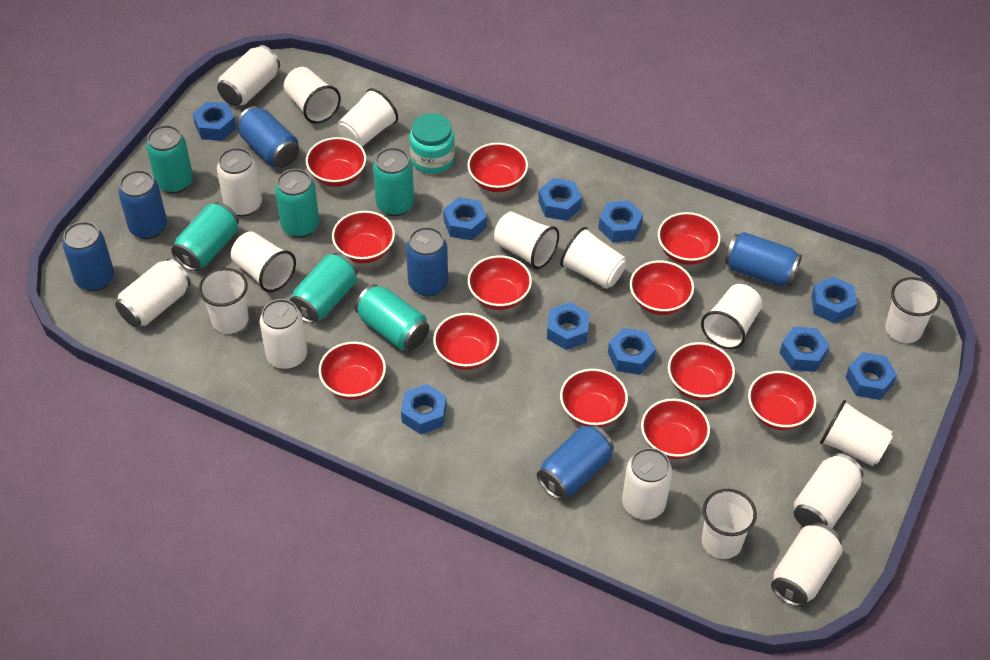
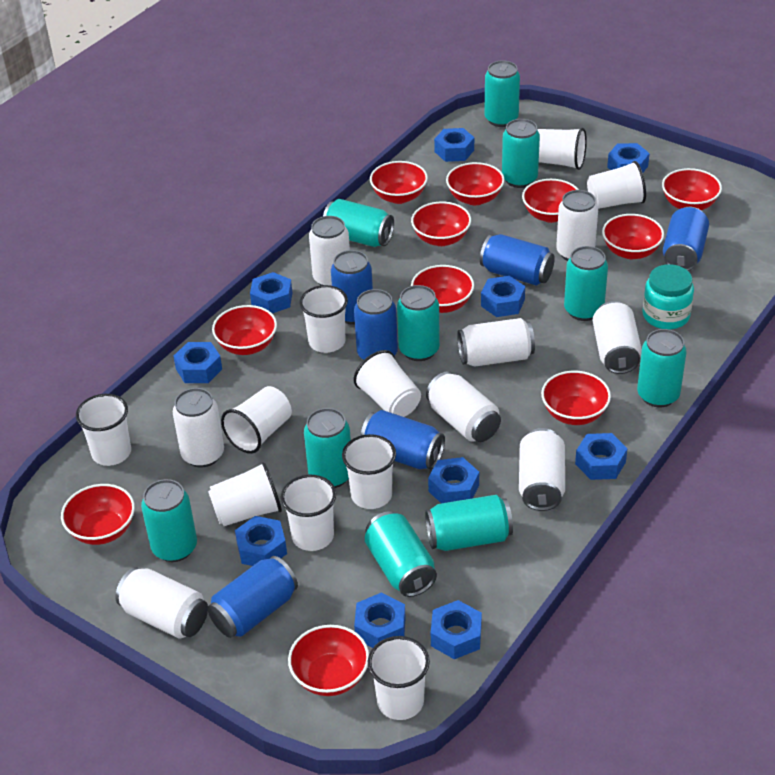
red bowl: 12 -> 11
turquoise can: 6 -> 10
white can: 7 -> 8

